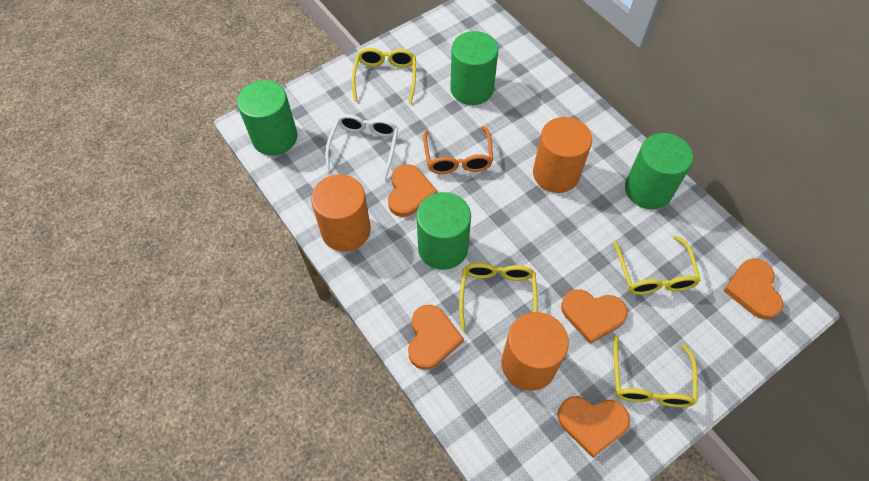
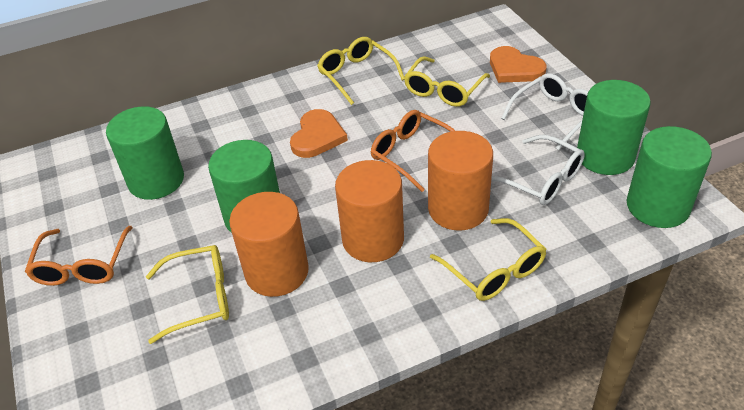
orange glasses: 1 -> 2
orange heart: 5 -> 2
white glasses: 1 -> 2

